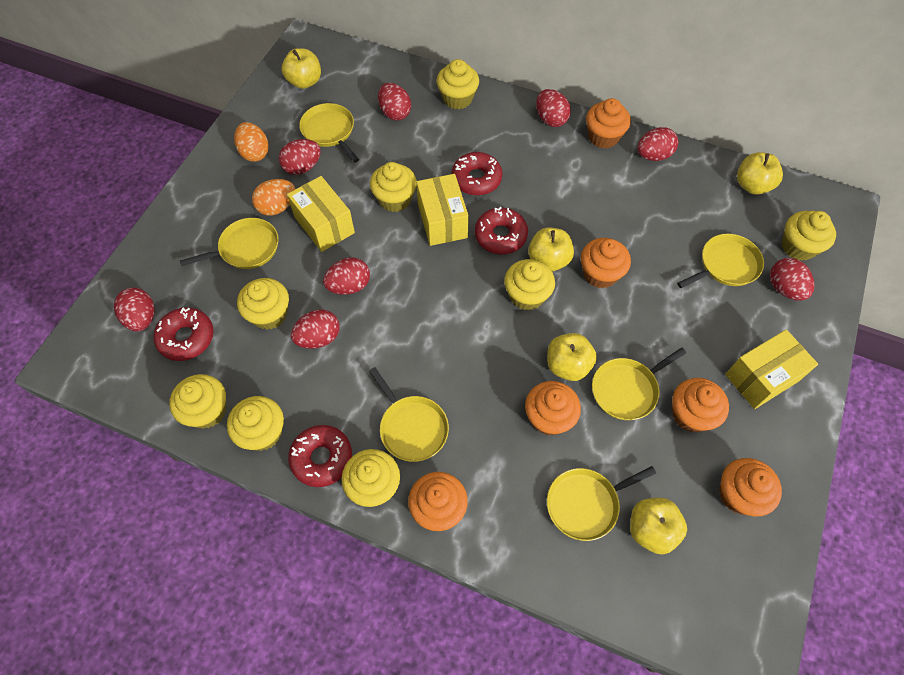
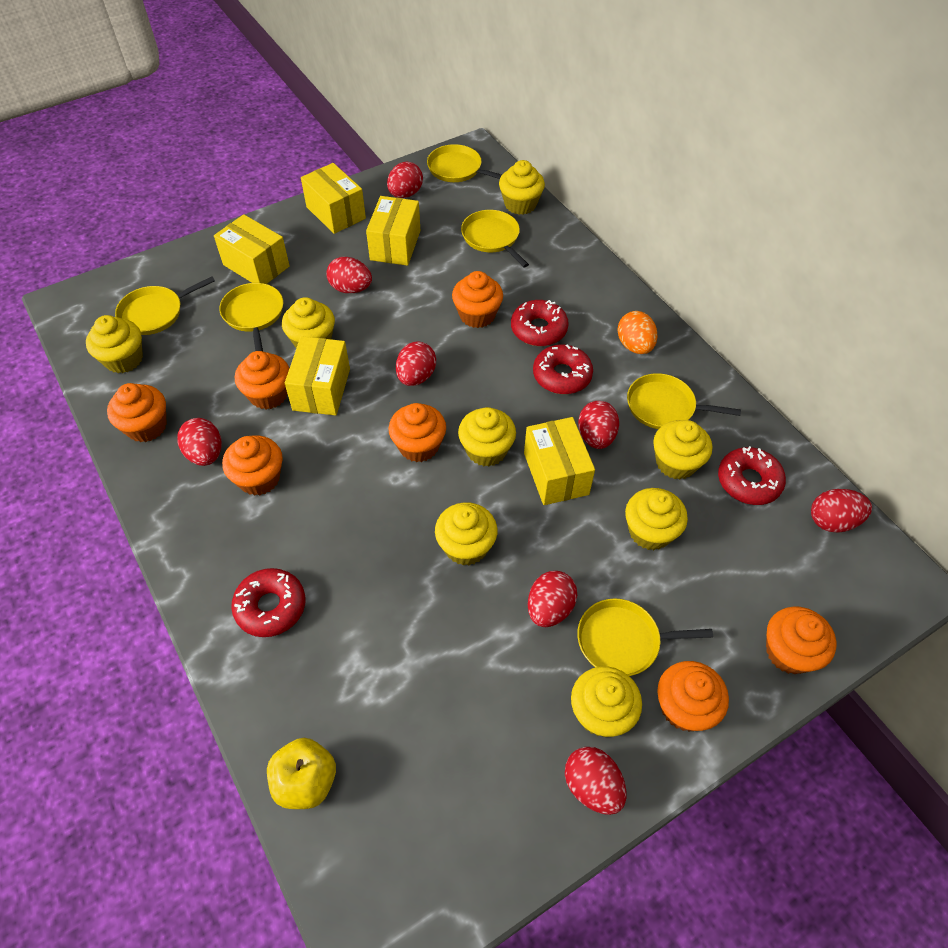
orange cupcake: 6 -> 7
orange egg: 2 -> 1
yellow apple: 5 -> 1
yellow box: 3 -> 5

